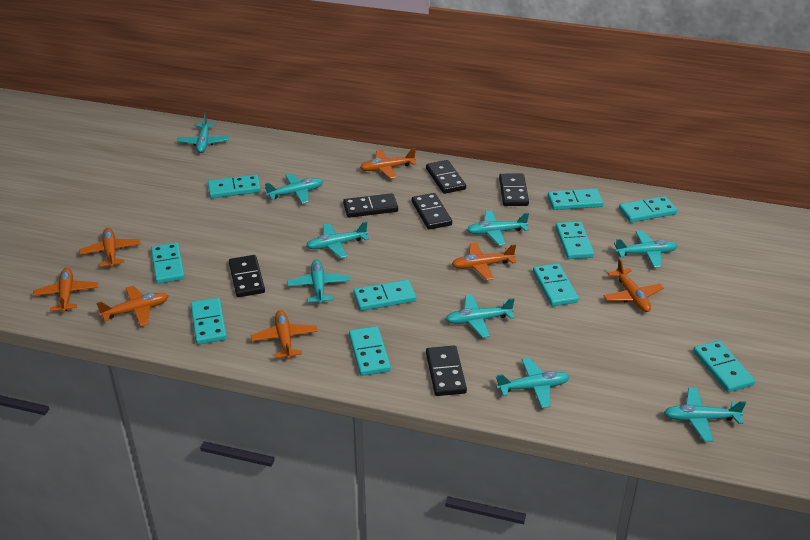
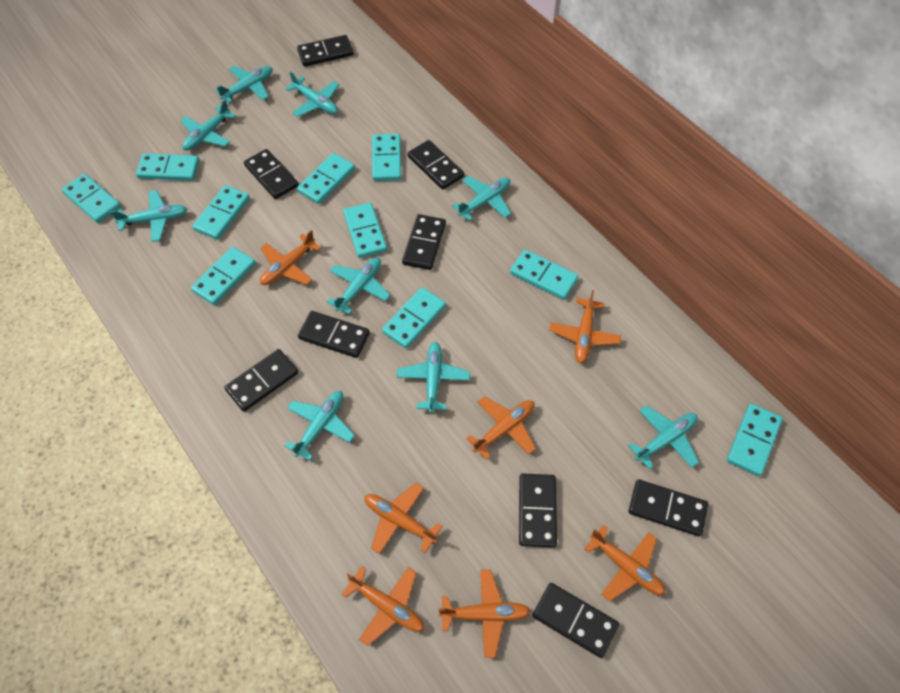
black domino: 6 -> 9

